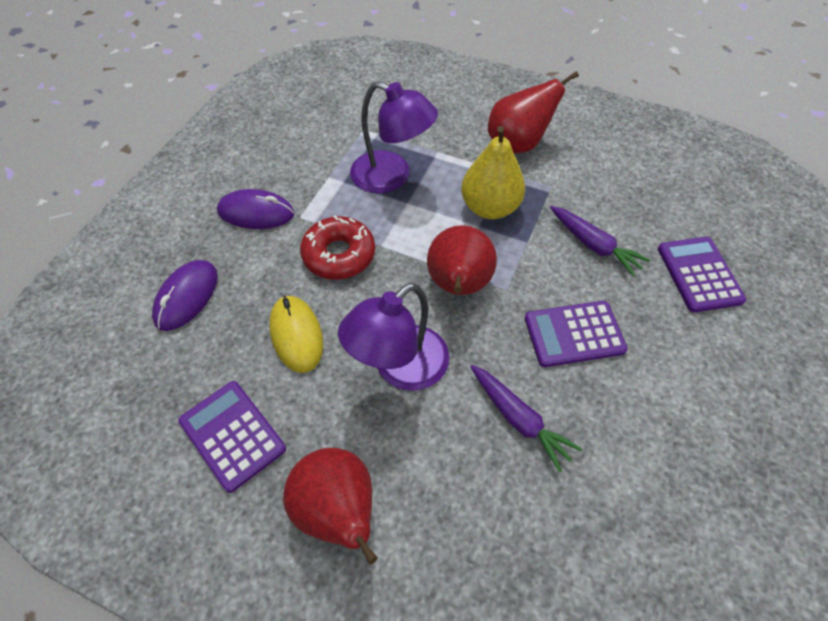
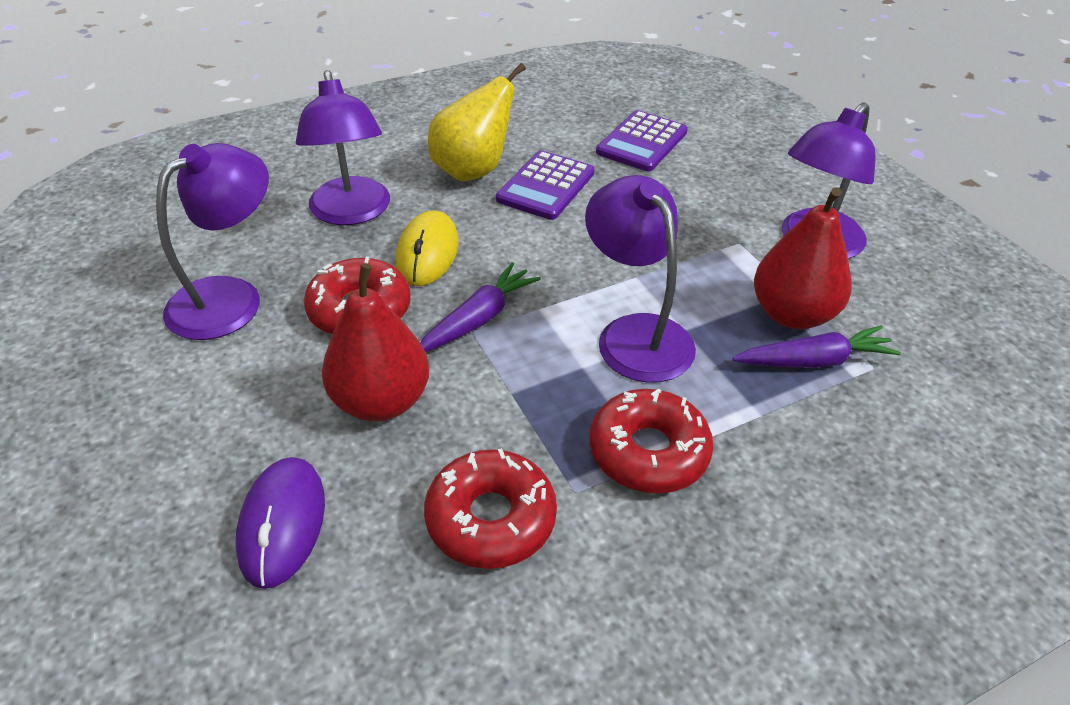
purple calculator: 3 -> 2
purple lamp: 2 -> 4
purple mouse: 2 -> 1
red donut: 1 -> 3
red pear: 3 -> 2

